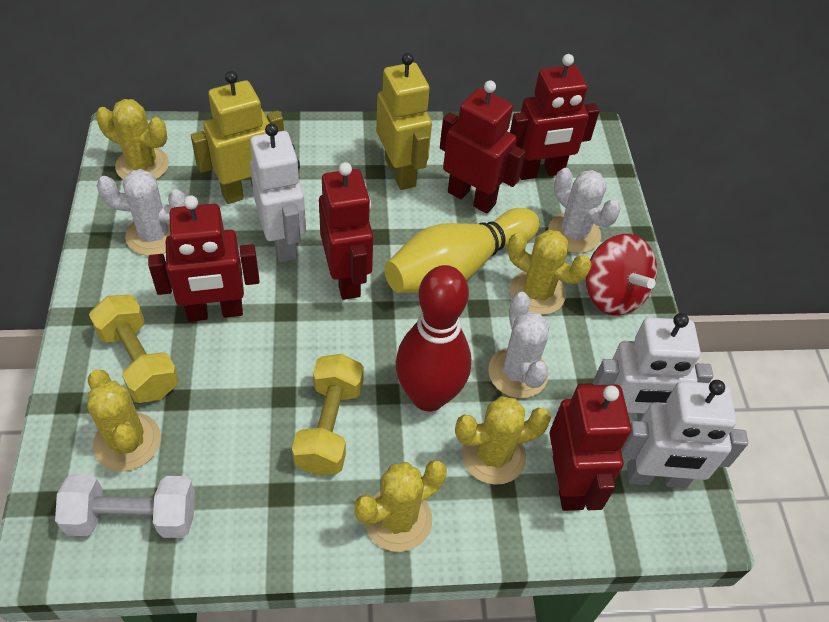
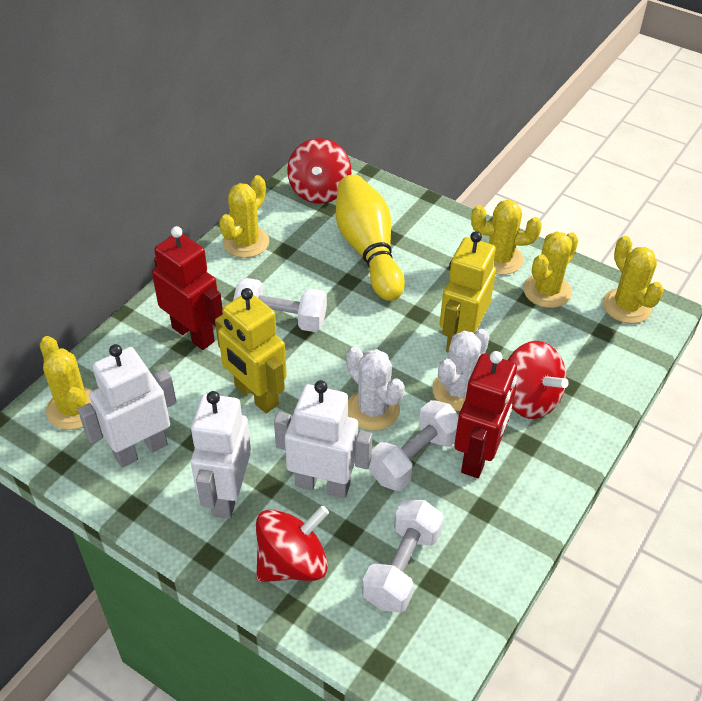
red bowling pin: 1 -> 0
red robot: 5 -> 2
red spinning top: 1 -> 3
white cactus: 3 -> 2
white dumbbell: 1 -> 3
yellow dumbbell: 2 -> 0

